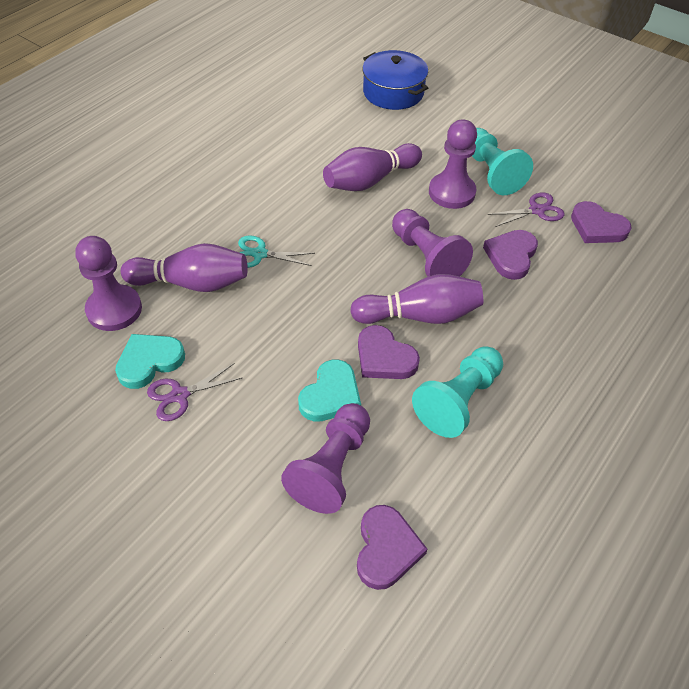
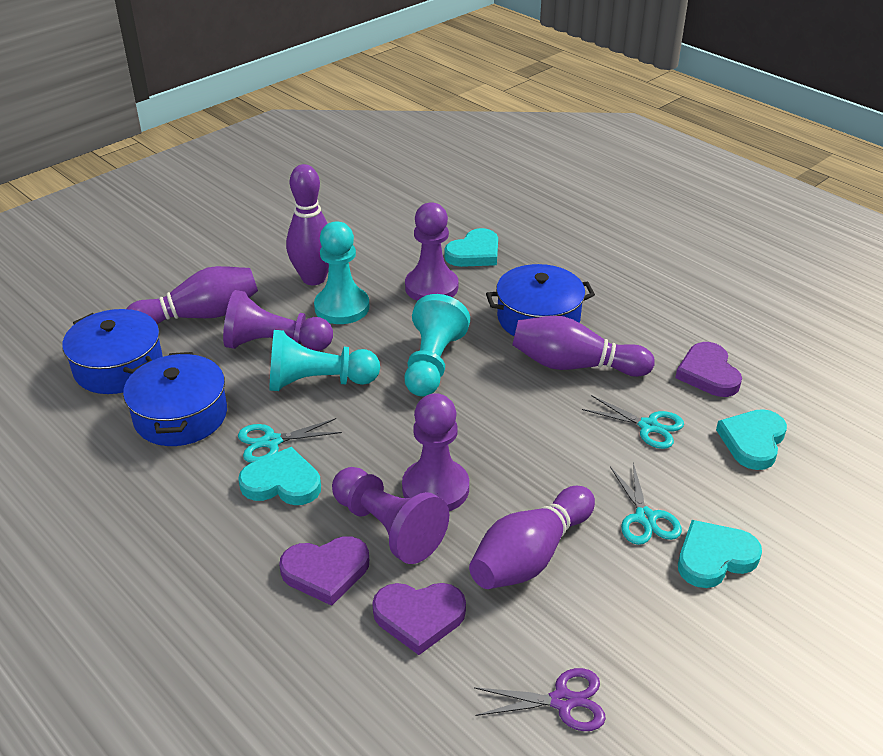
blue pot: 1 -> 3
purple bowling pin: 3 -> 4
purple heart: 4 -> 3
purple scissors: 2 -> 1
turquoise heart: 2 -> 4
turquoise pawn: 2 -> 3
turquoise scissors: 1 -> 3

